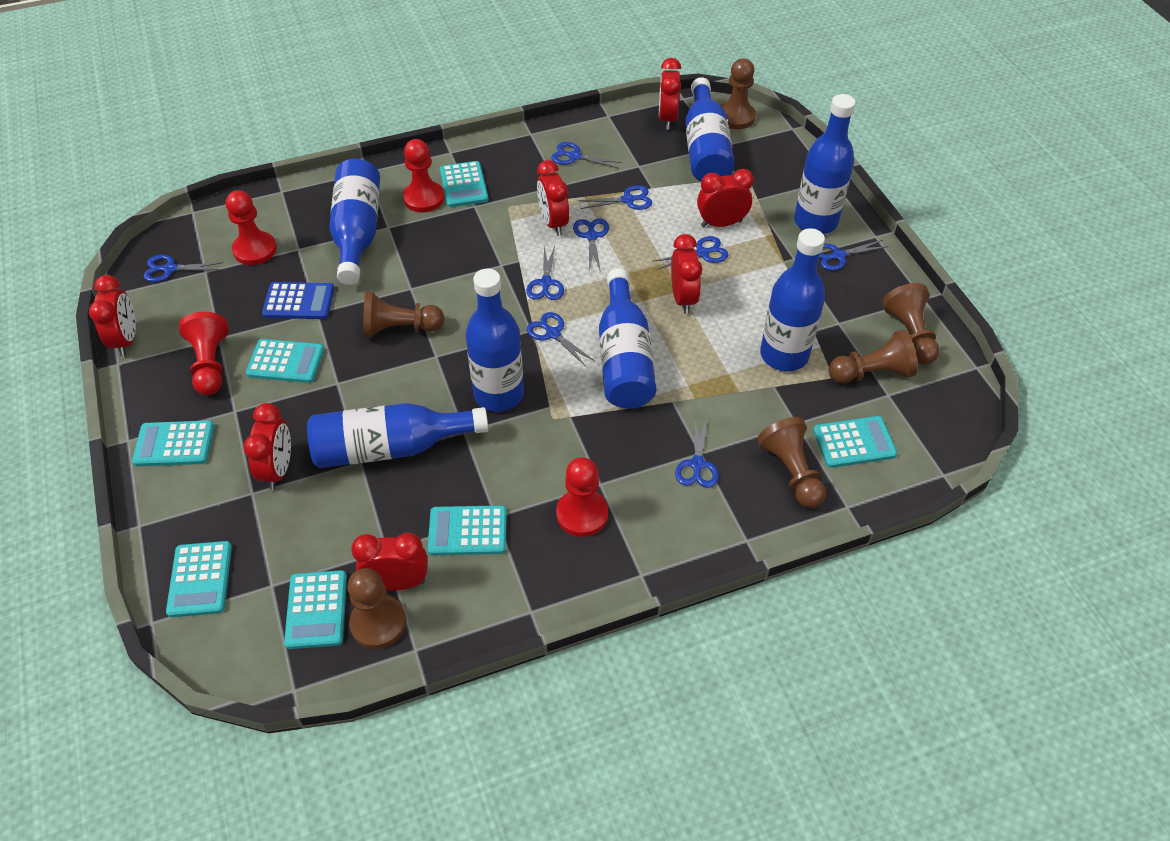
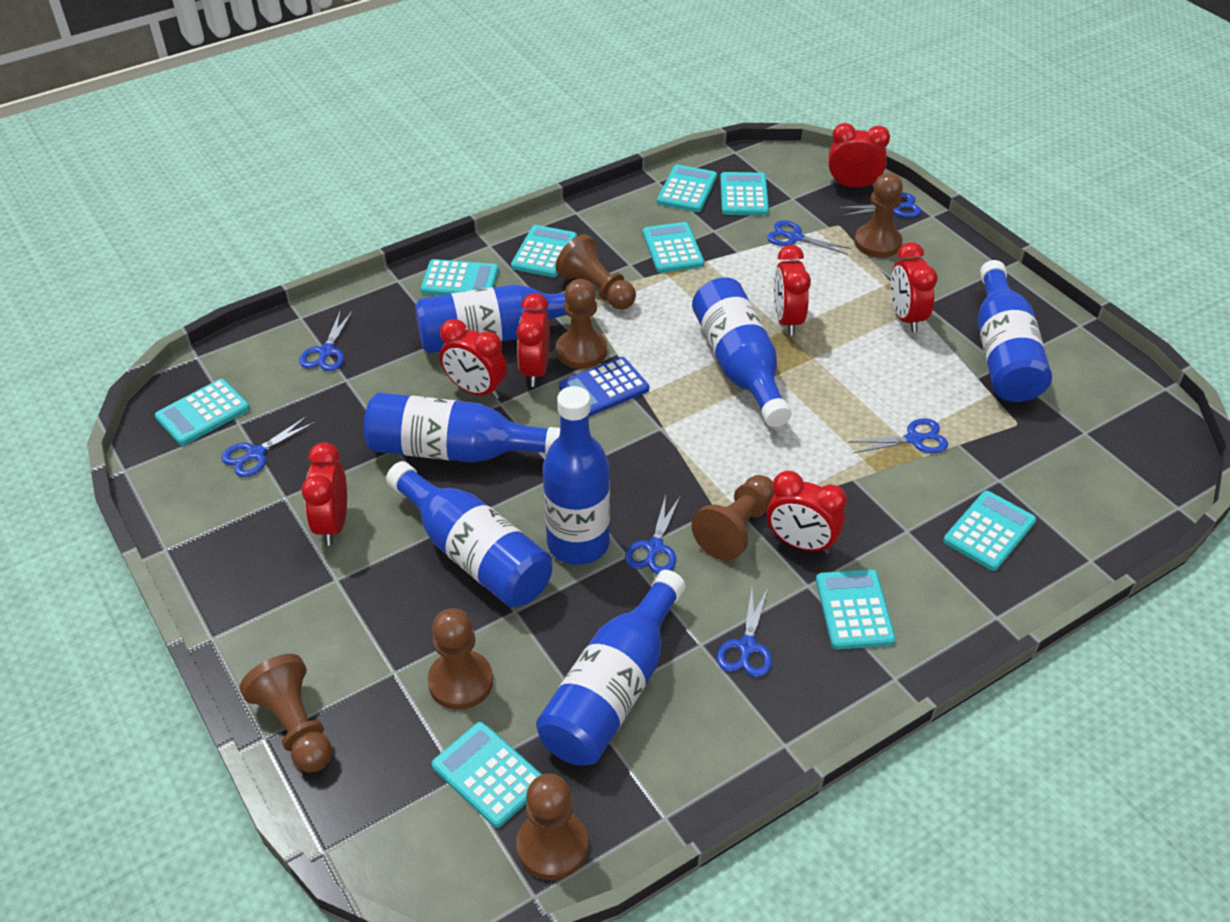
blue scissors: 9 -> 7
brown pawn: 6 -> 7
red pawn: 4 -> 0
turquoise calculator: 7 -> 9

